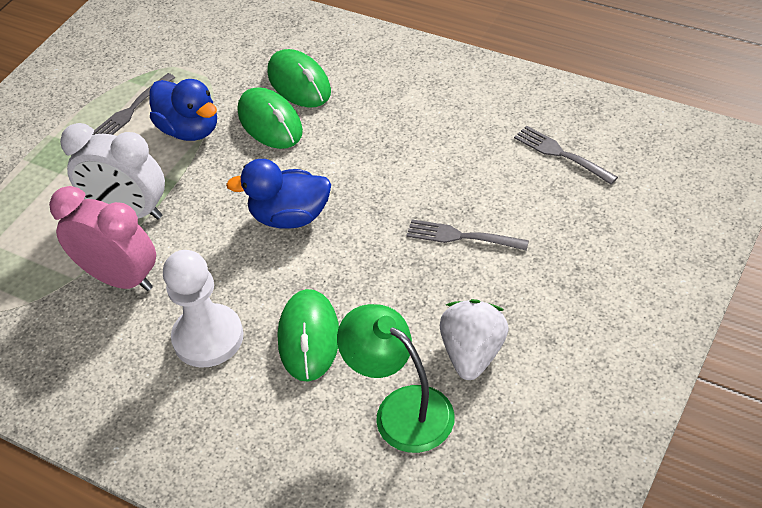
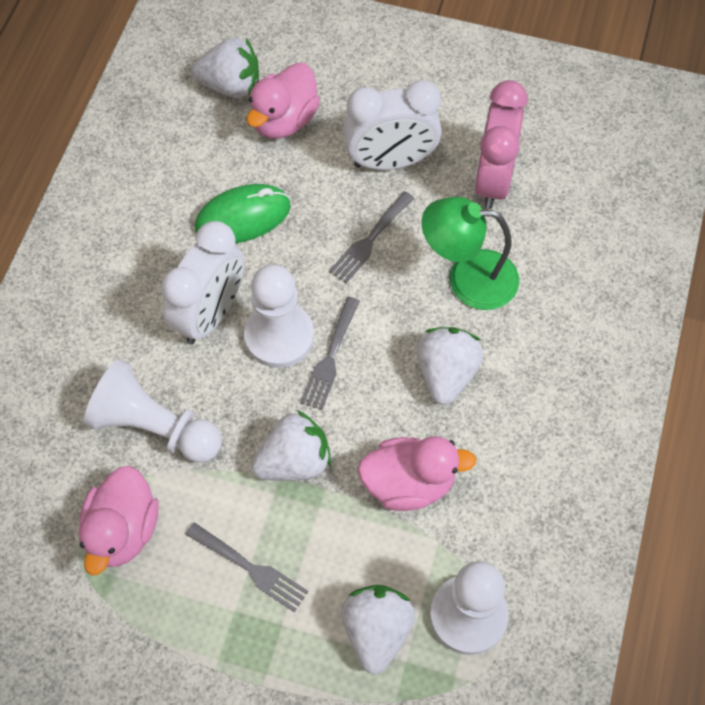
blue duck: 2 -> 0
green mouse: 3 -> 1
pink duck: 0 -> 3
white clock: 1 -> 2
white pawn: 1 -> 3
white strawberry: 1 -> 4

